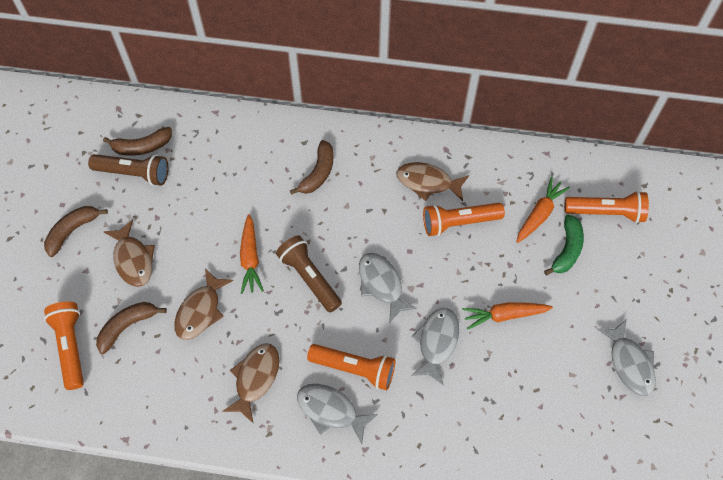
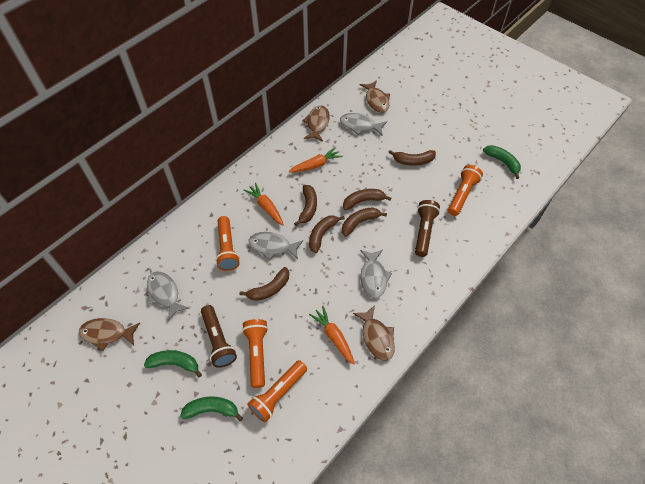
brown banana: 4 -> 6
green banana: 1 -> 3

